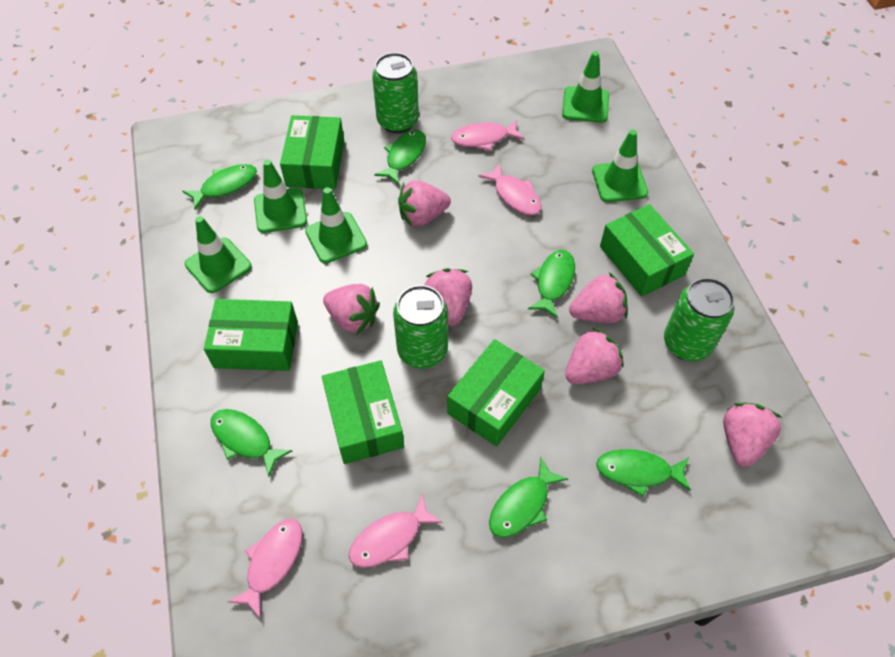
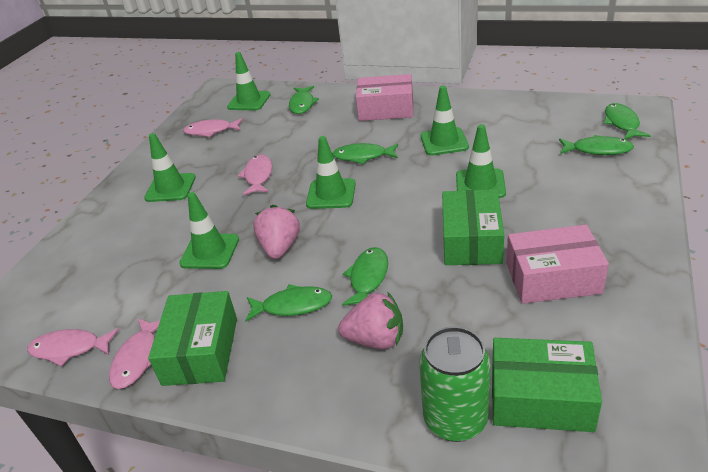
green box: 5 -> 3
green can: 3 -> 1
green traffic cone: 5 -> 6
pink box: 0 -> 2
pink strawberry: 6 -> 2

